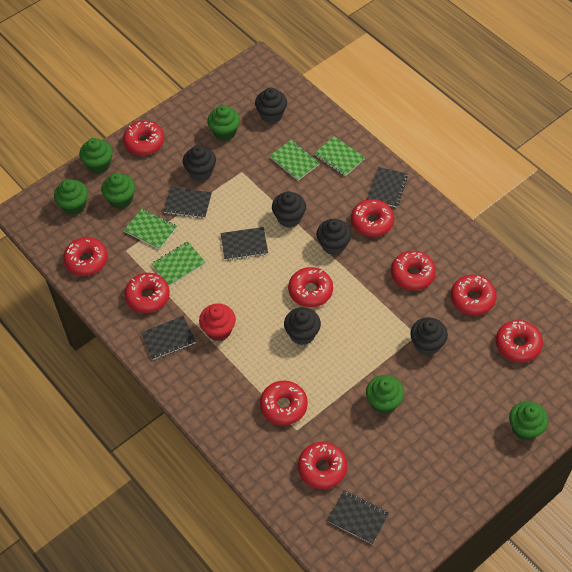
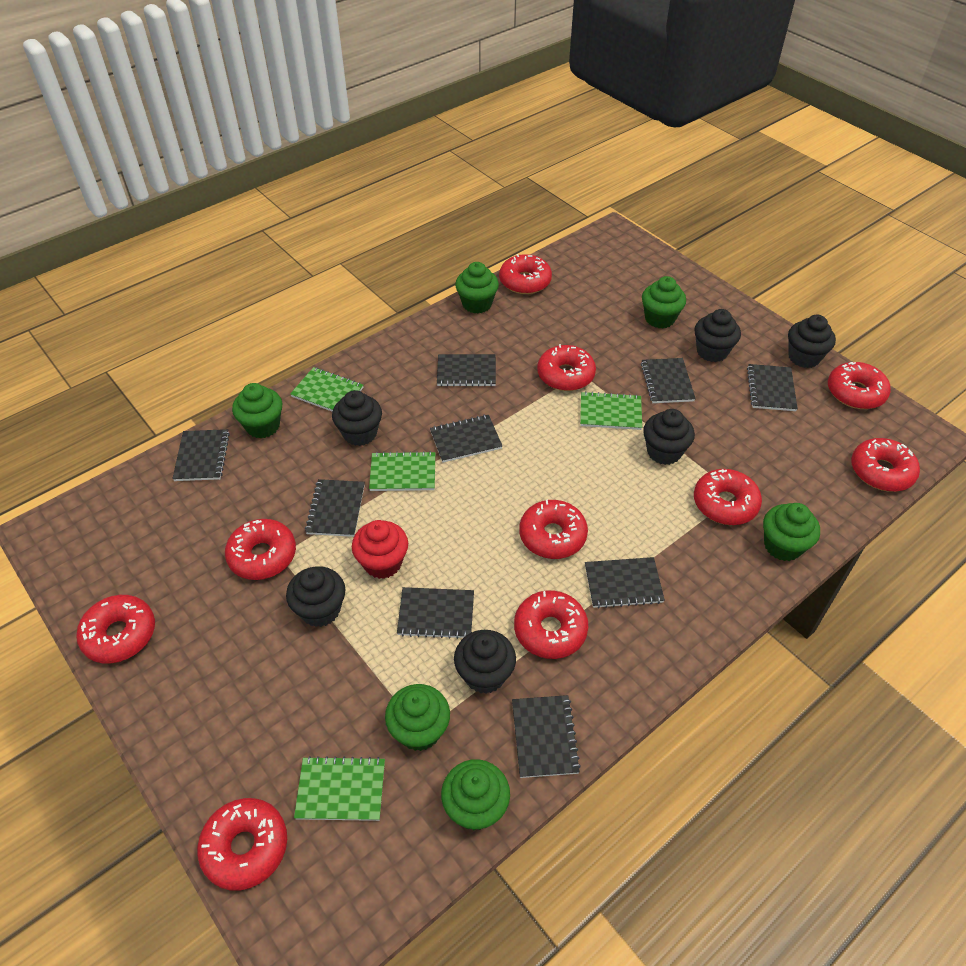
black notebook: 5 -> 9

